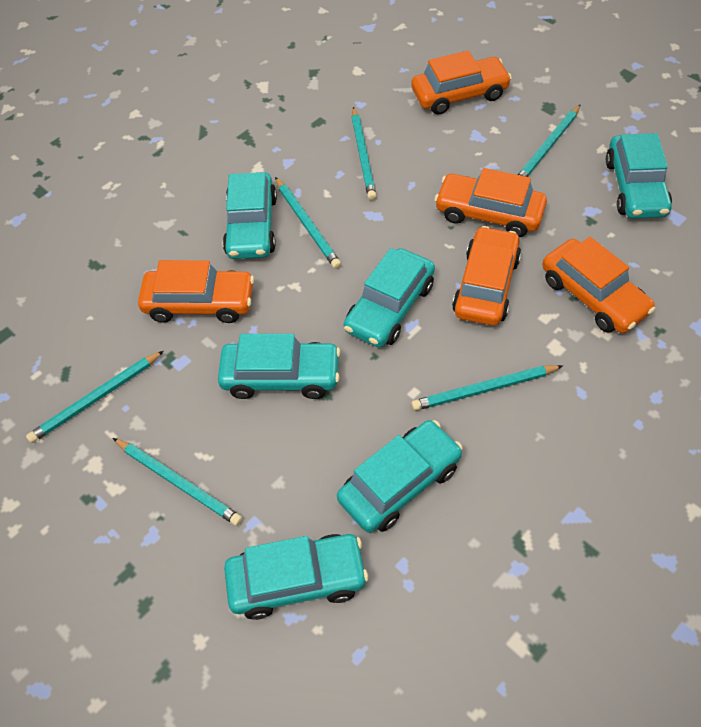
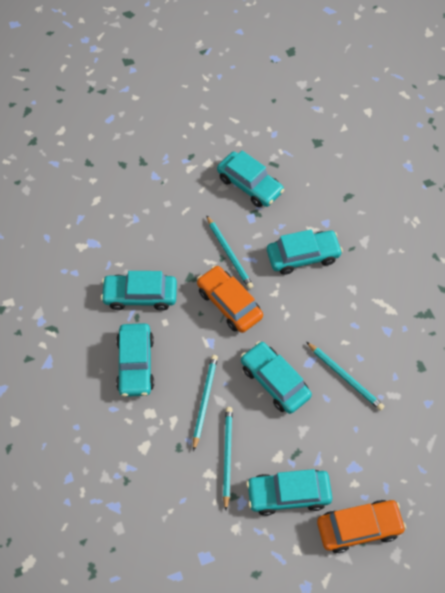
orange car: 5 -> 2
turquoise pencil: 6 -> 4

